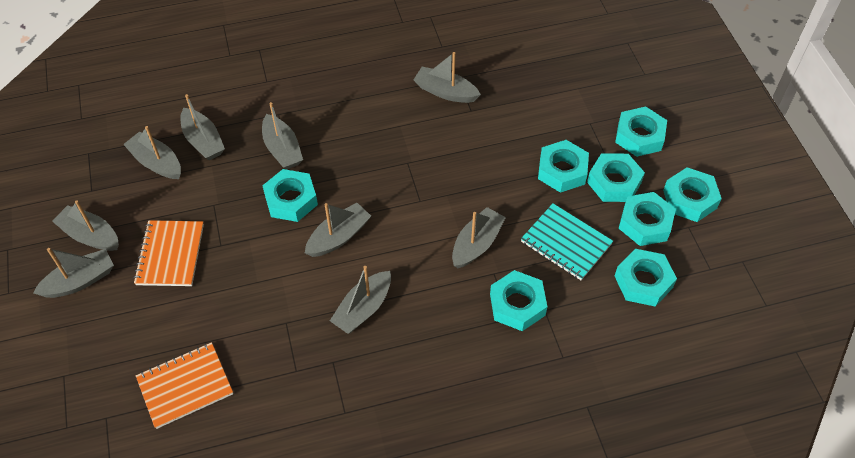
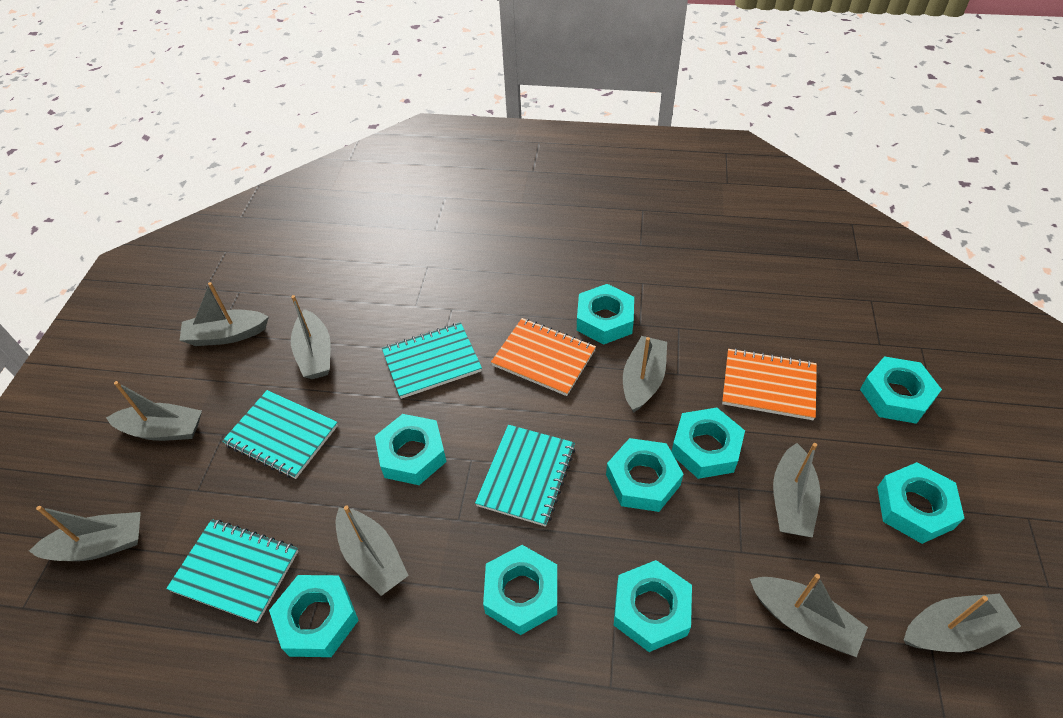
turquoise notebook: 1 -> 4
turquoise nut: 8 -> 9

